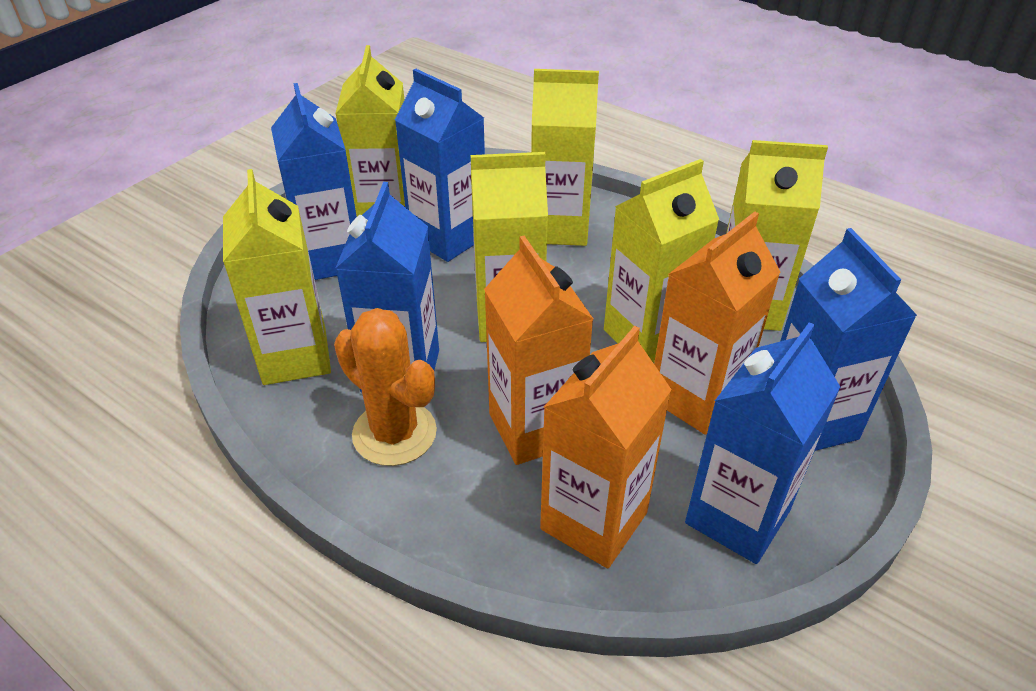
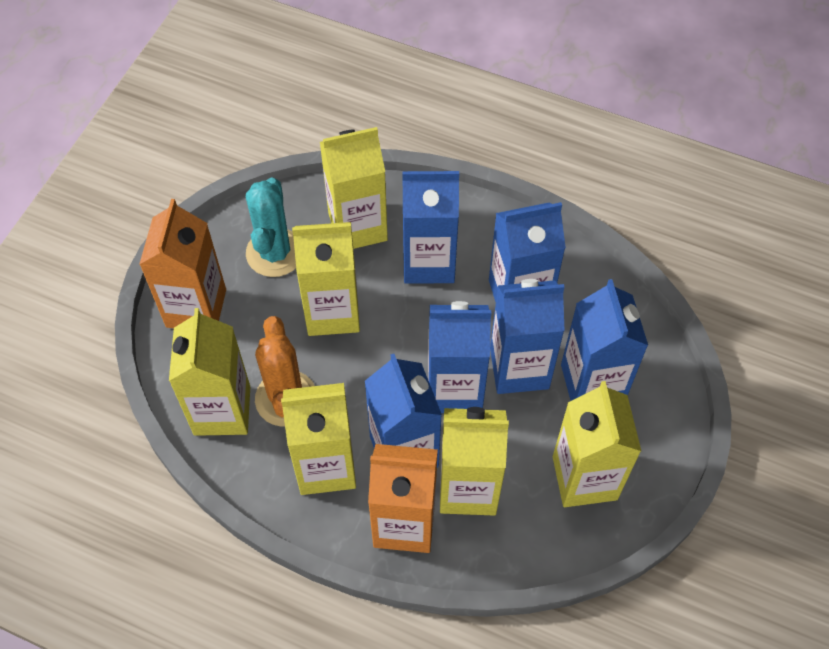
blue carton: 5 -> 6
orange carton: 3 -> 2
turquoise cactus: 0 -> 1

